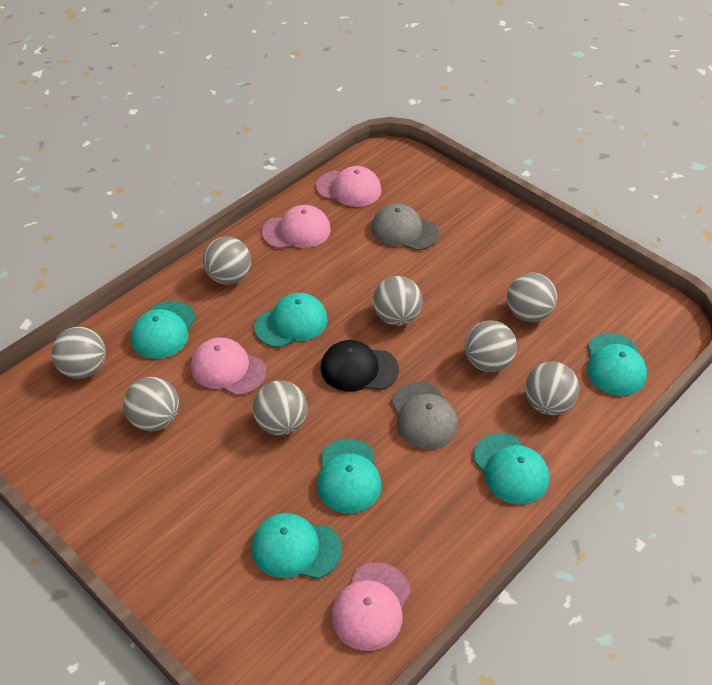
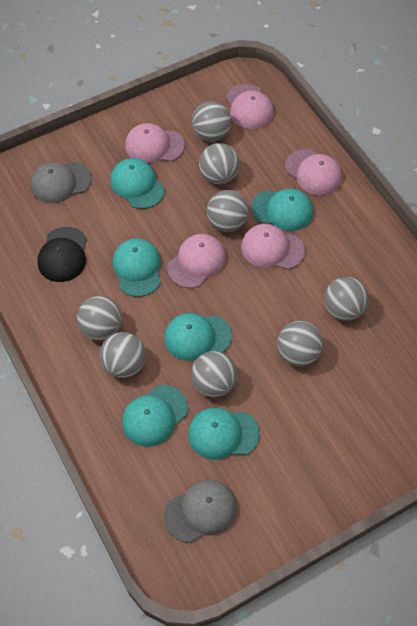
pink cap: 4 -> 5

